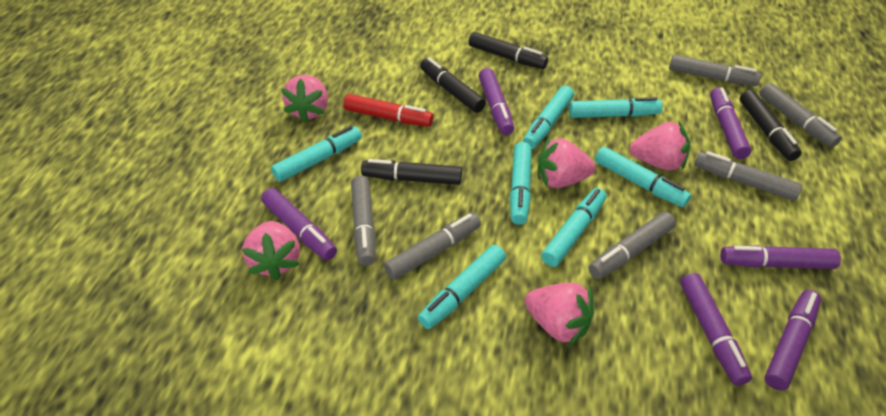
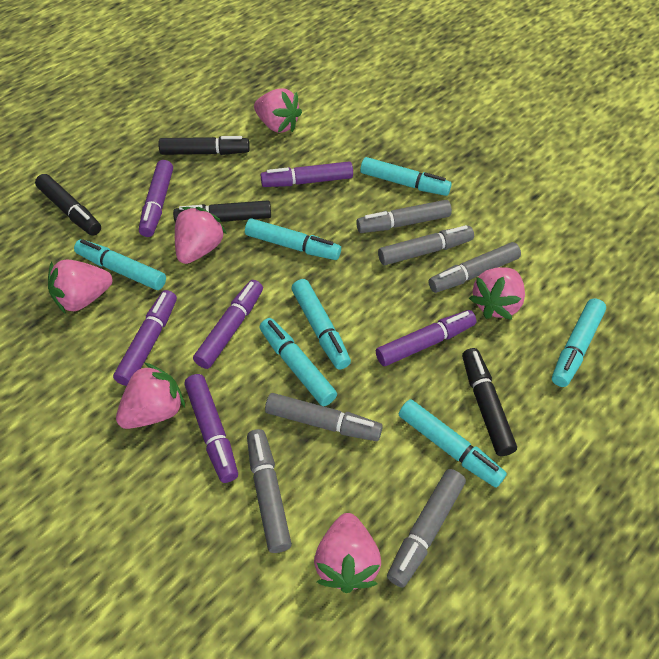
pink strawberry: 5 -> 6
red marker: 1 -> 0

